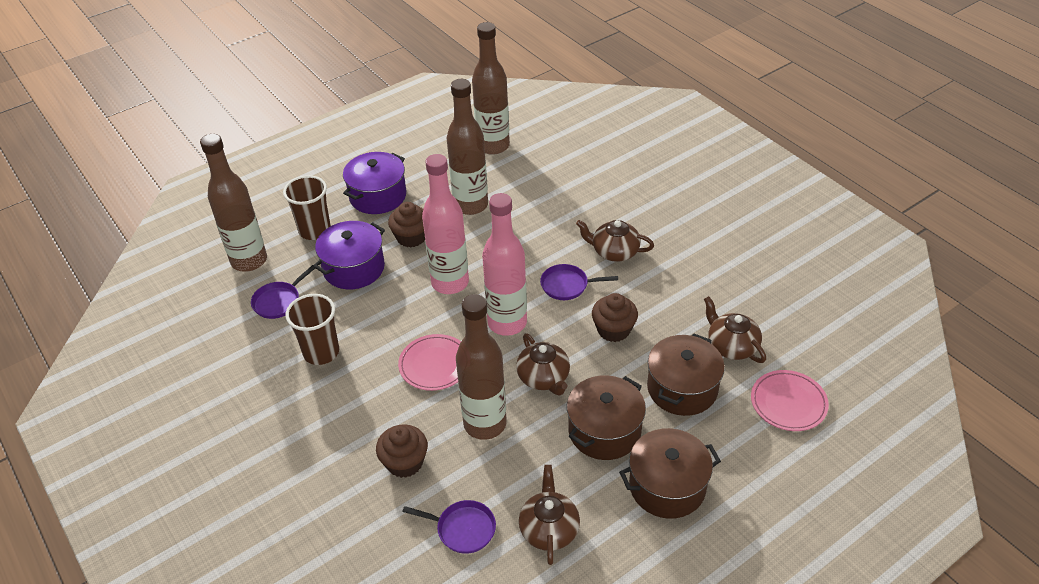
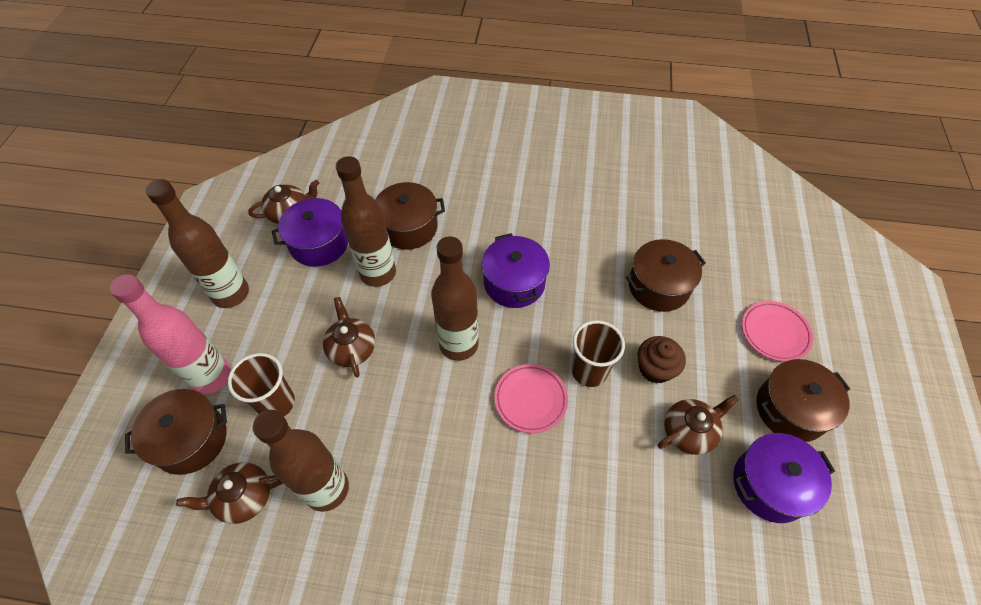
brown cupcake: 3 -> 1
brown pot: 3 -> 4
pink bottle: 2 -> 1
purple pan: 3 -> 0
purple pot: 2 -> 3

